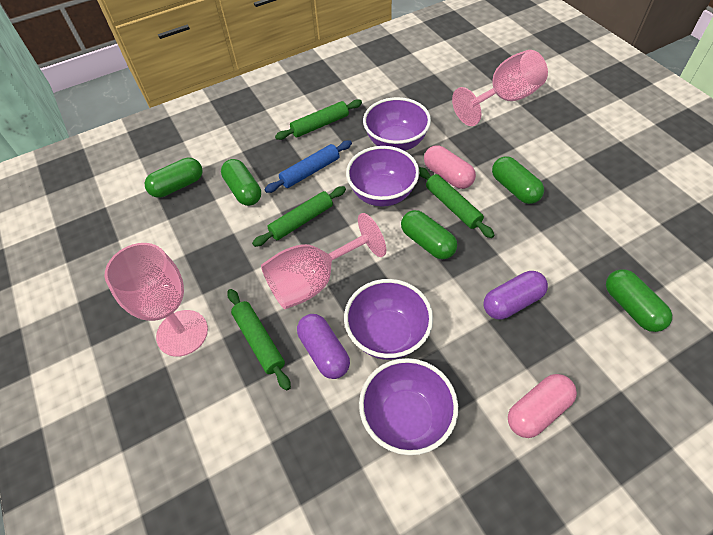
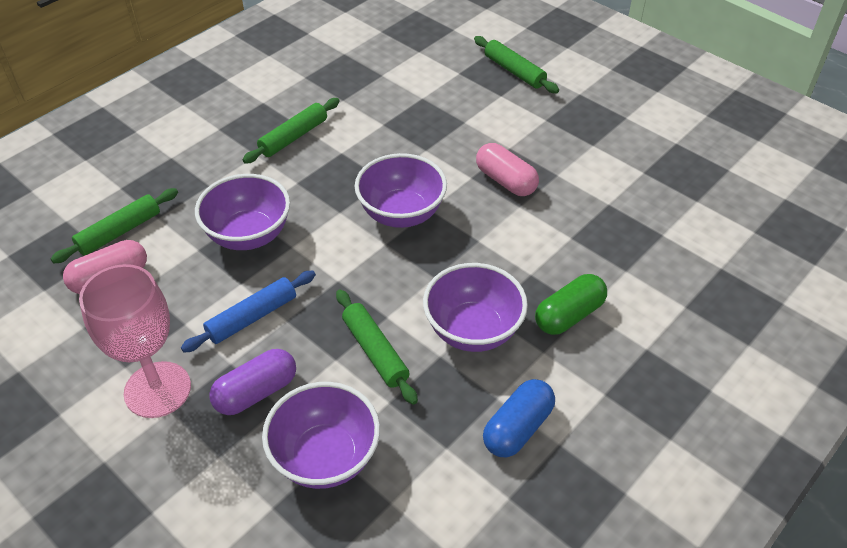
blue capsule: 0 -> 1
green capsule: 5 -> 1
pink goblet: 3 -> 1
purple capsule: 2 -> 1

